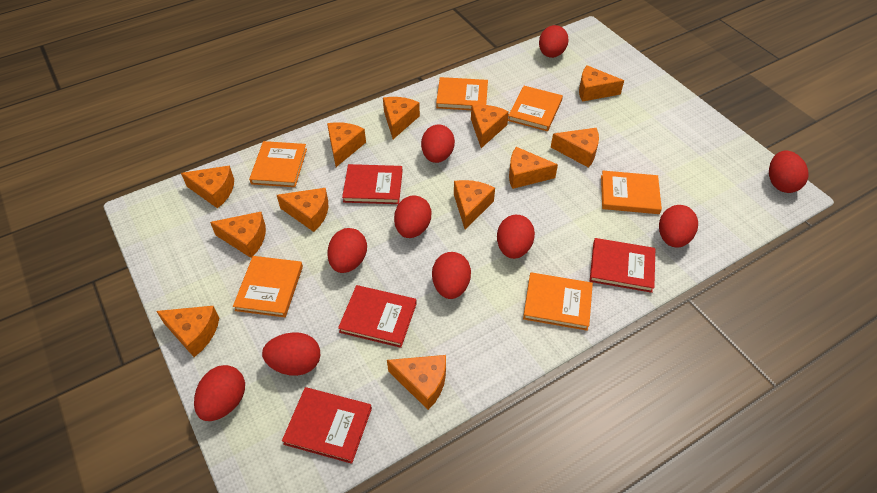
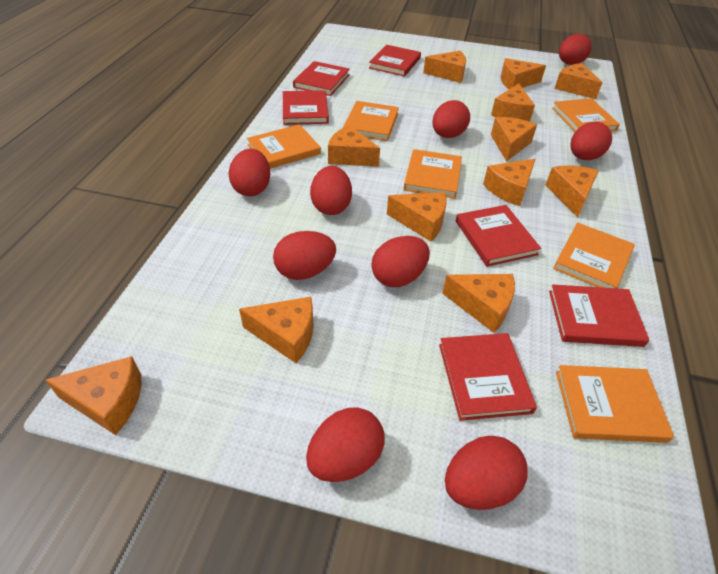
red book: 4 -> 6
red egg: 10 -> 9

